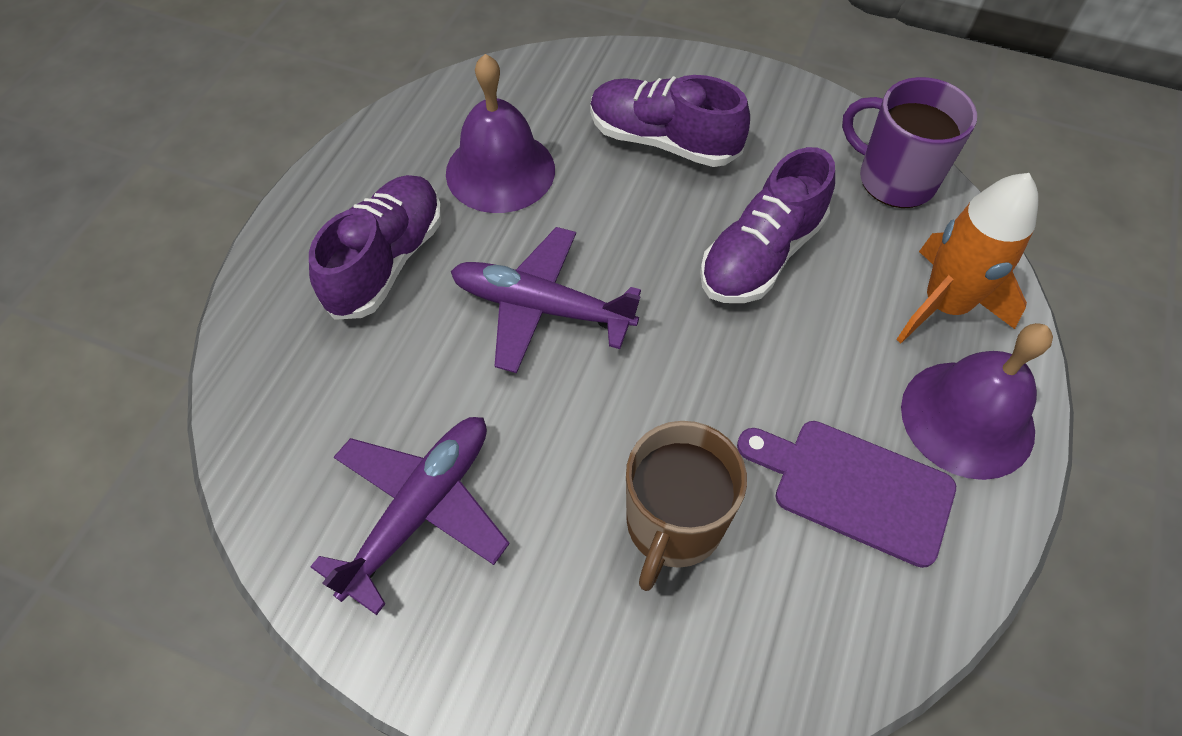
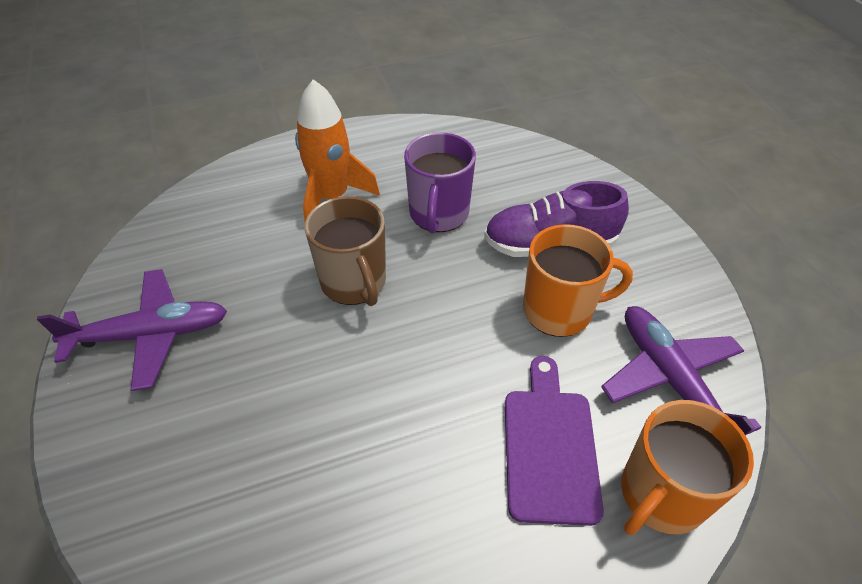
orange mug: 0 -> 2
purple bell: 2 -> 0
purple shoe: 3 -> 1

